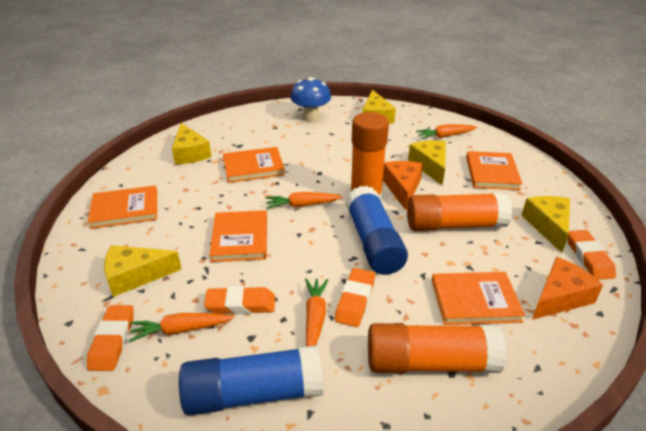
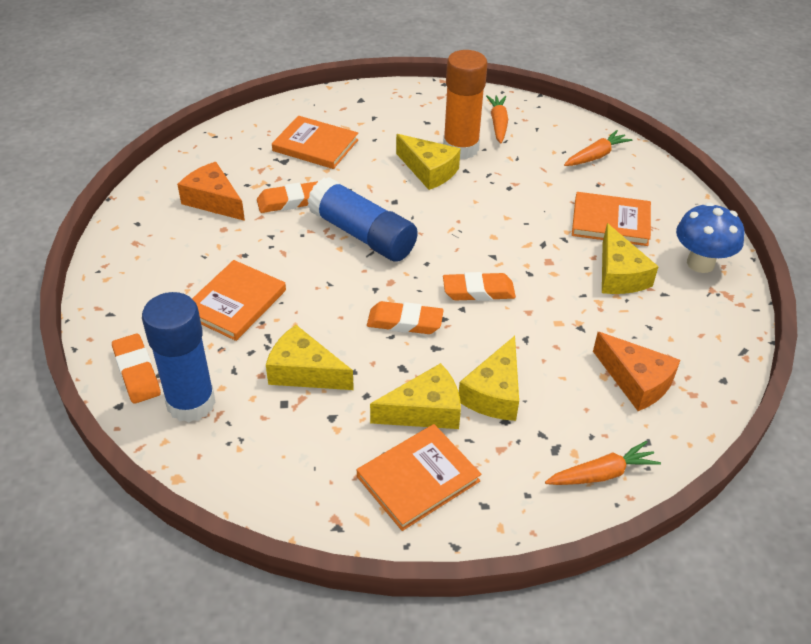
orange book: 5 -> 4
orange carrot: 4 -> 3
orange glue stick: 3 -> 1

